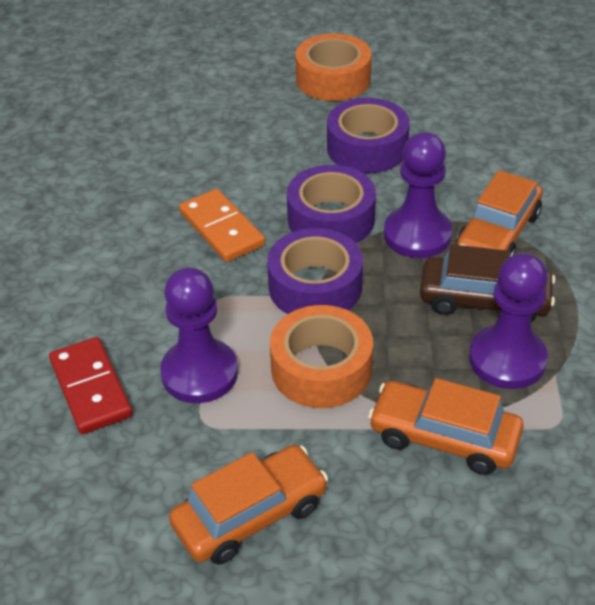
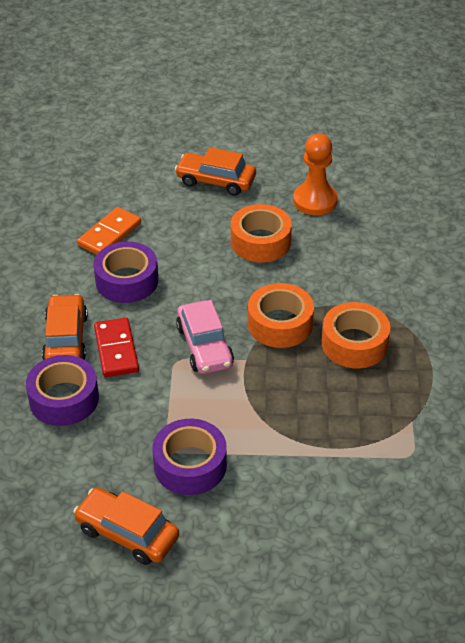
brown car: 1 -> 0
orange pawn: 0 -> 1
orange tape: 2 -> 3
pink car: 0 -> 1
purple pawn: 3 -> 0

